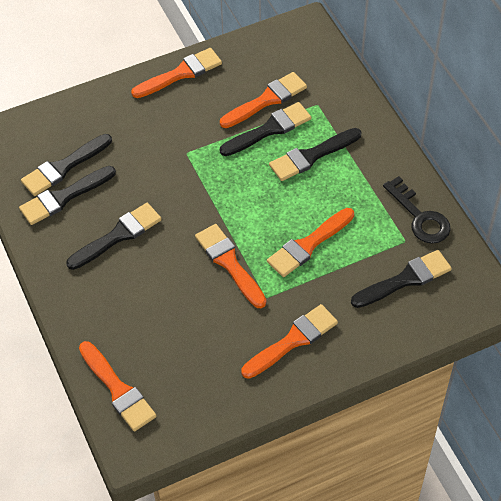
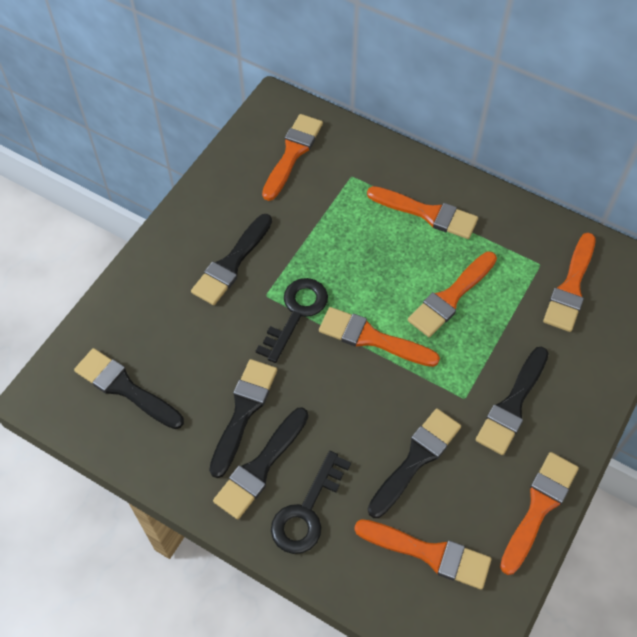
black key: 1 -> 2
orange brush: 6 -> 7

